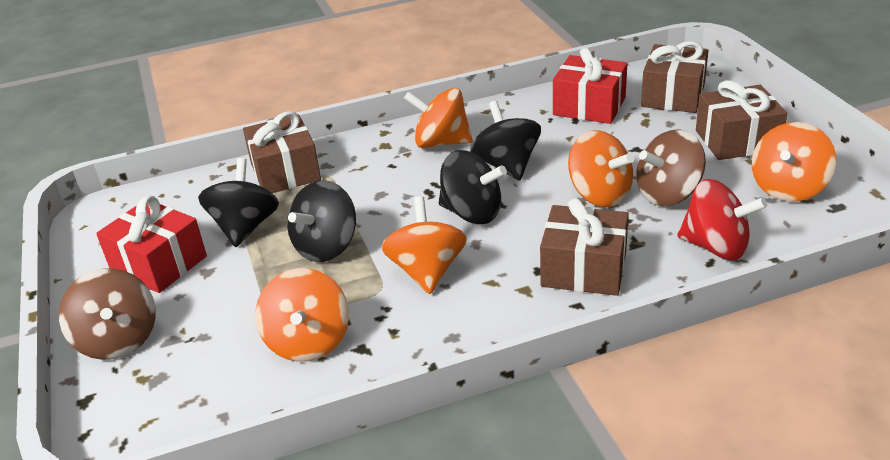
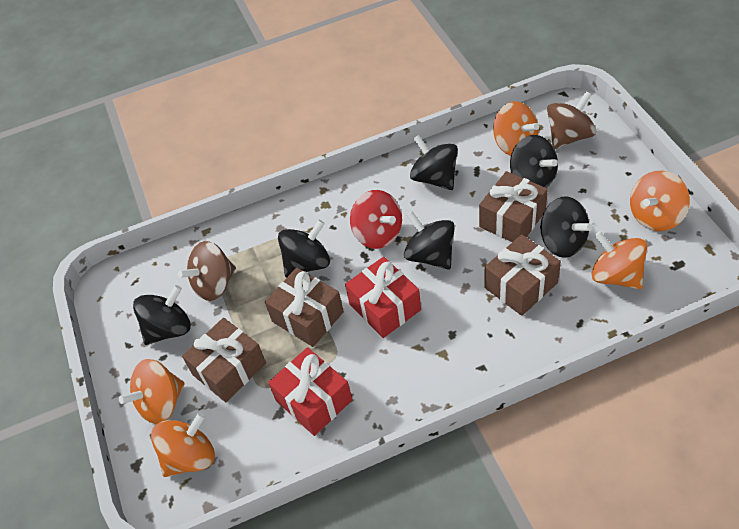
black spinning top: 4 -> 6

